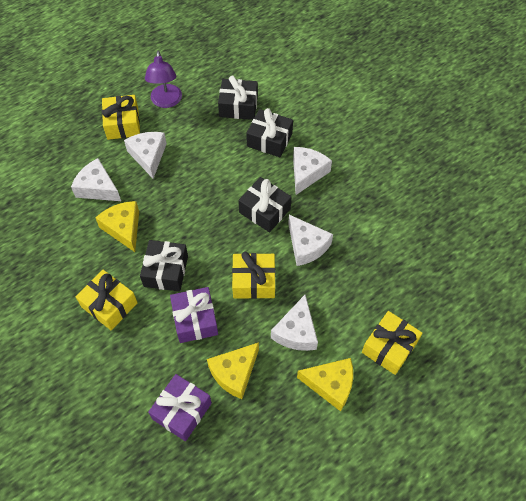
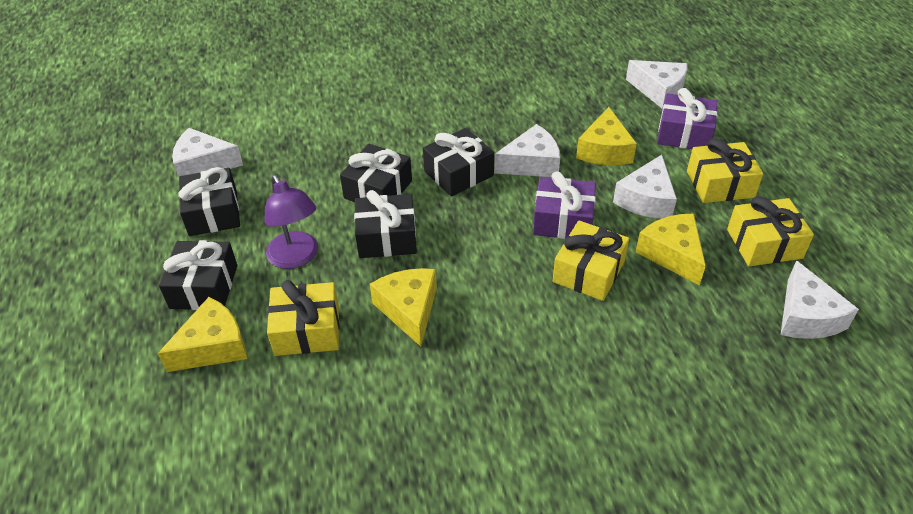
black gift: 4 -> 5
yellow cheese: 3 -> 4

